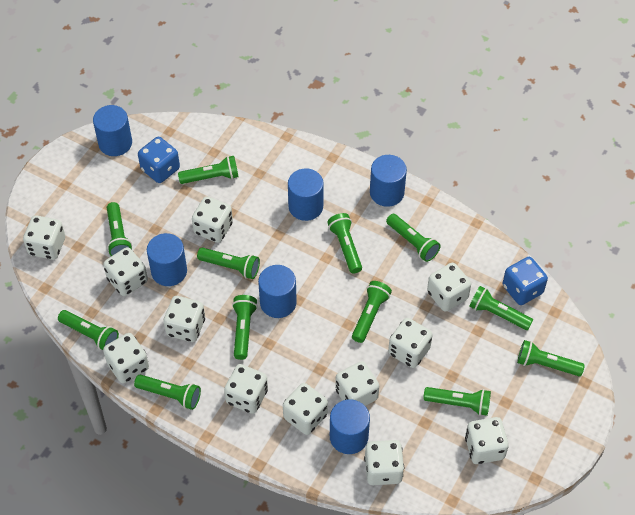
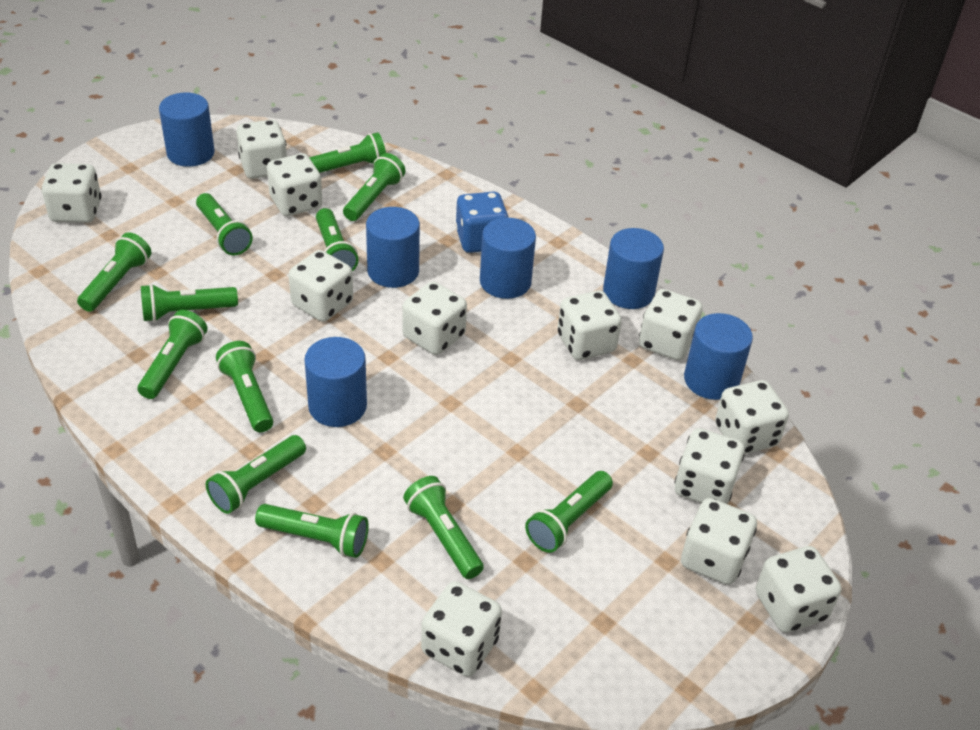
blue dice: 2 -> 1

